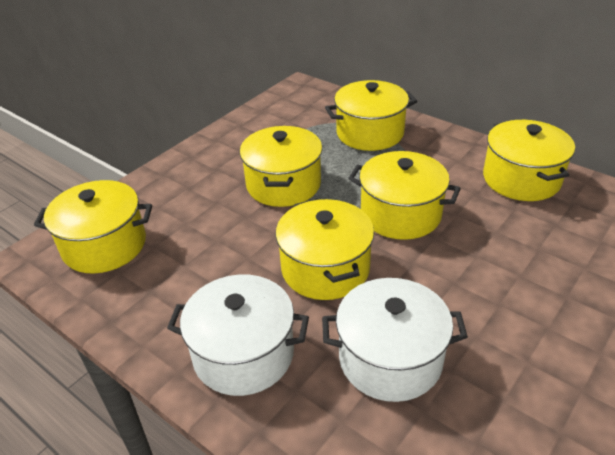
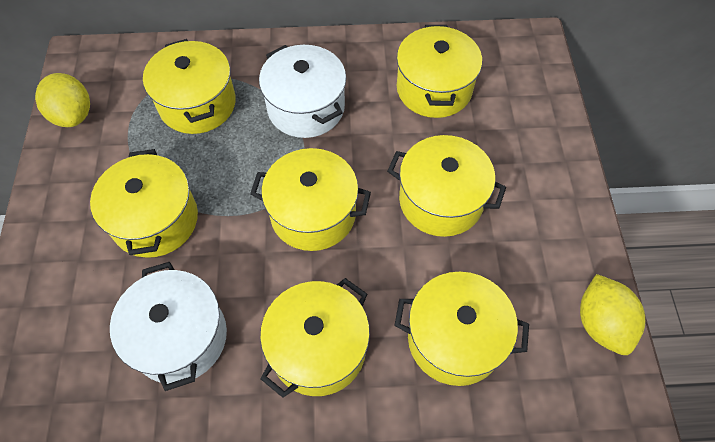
yellow lemon: 0 -> 2
yellow pot: 6 -> 7

